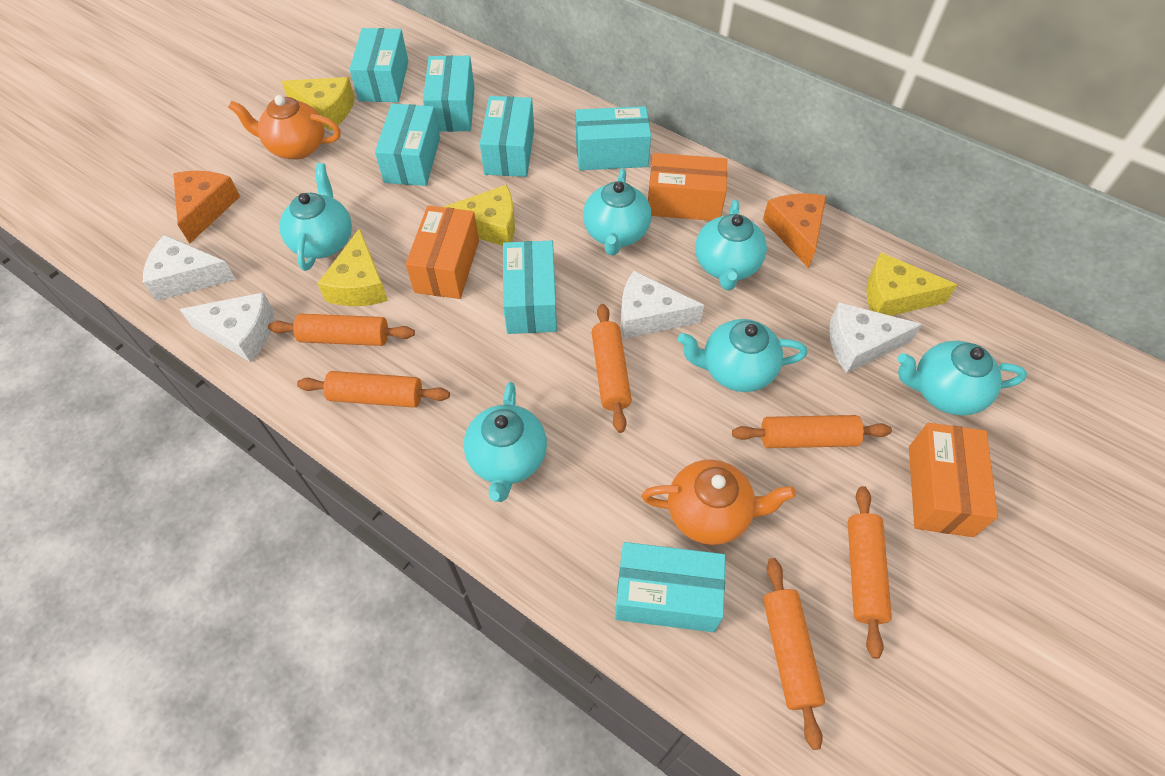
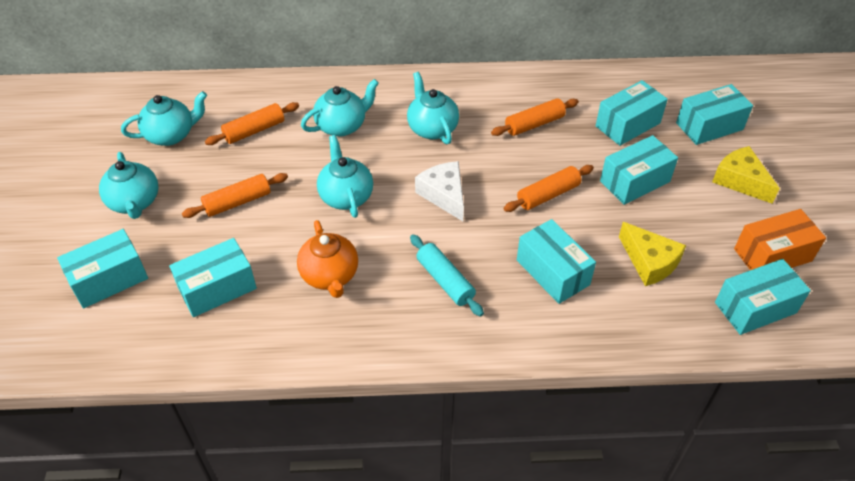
orange box: 3 -> 1
orange cheese: 2 -> 0
orange rolling pin: 6 -> 4
orange teapot: 2 -> 1
turquoise rolling pin: 0 -> 1
turquoise teapot: 6 -> 5
white cheese: 4 -> 1
yellow cheese: 4 -> 2

